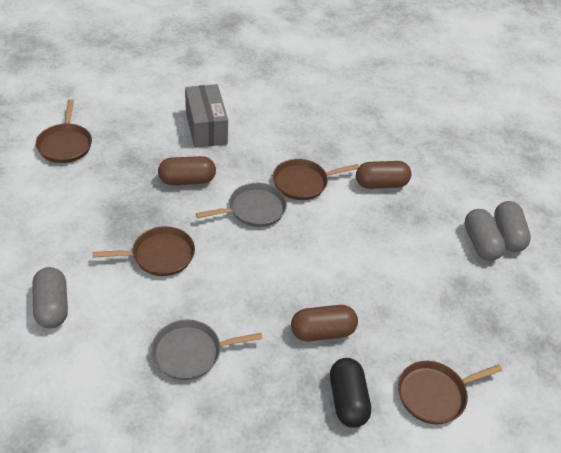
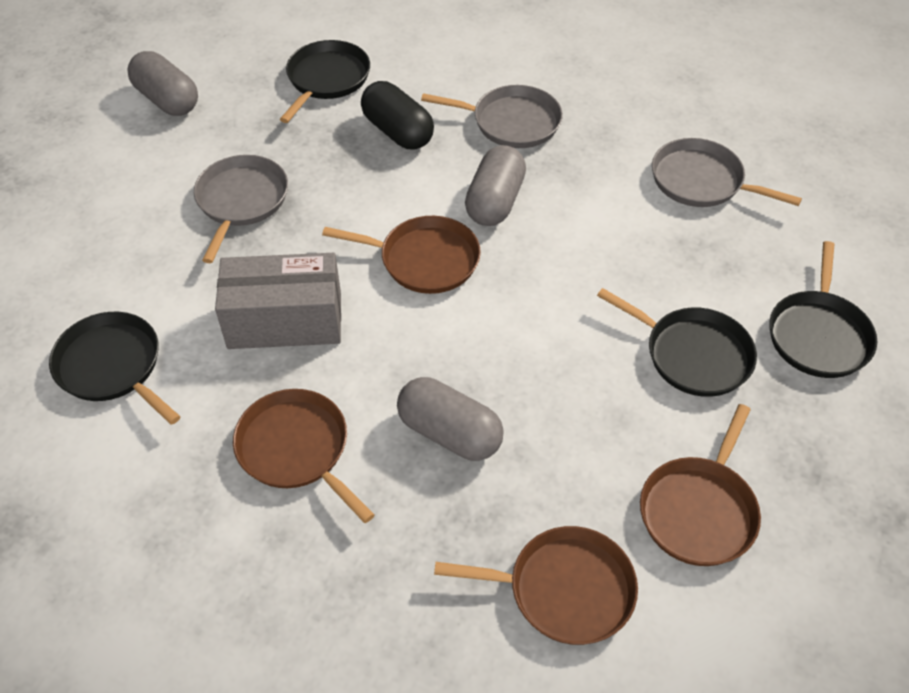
black pan: 0 -> 4
brown capsule: 3 -> 0
grey pan: 2 -> 3

